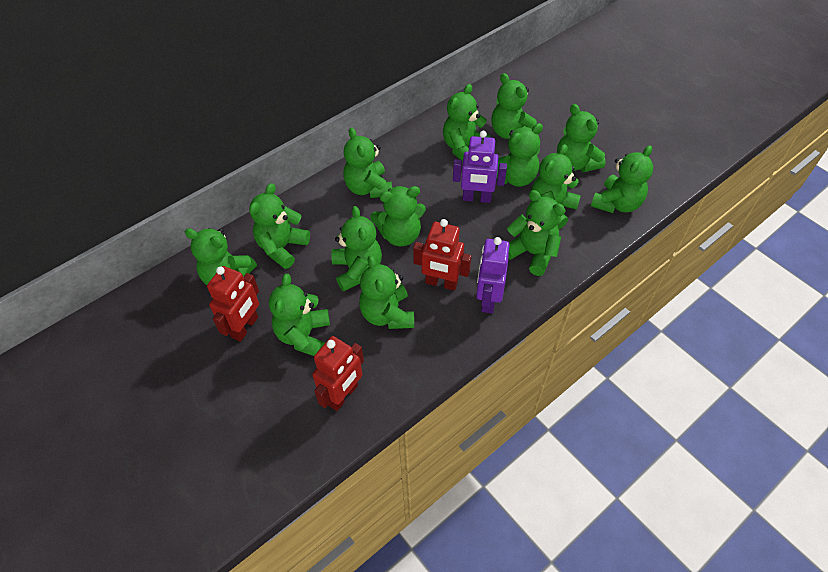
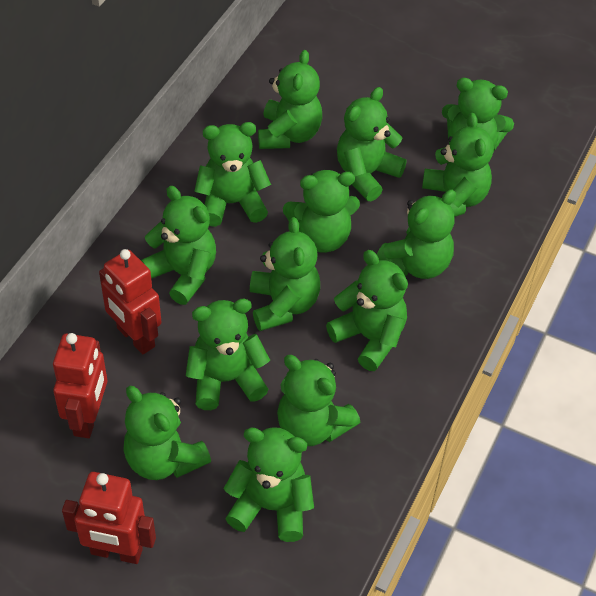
purple robot: 2 -> 0

